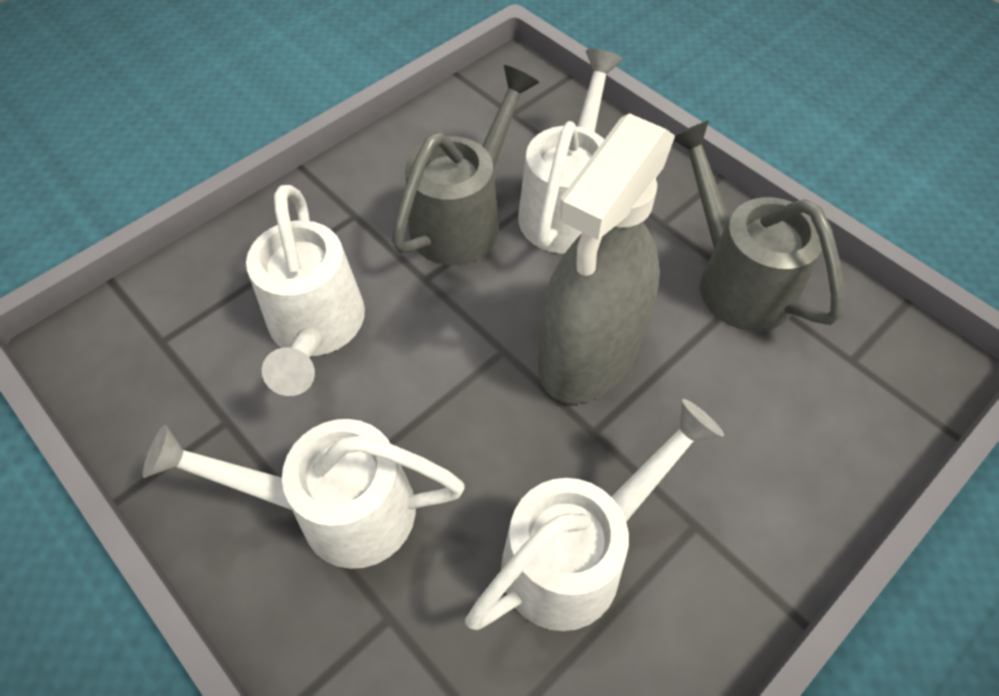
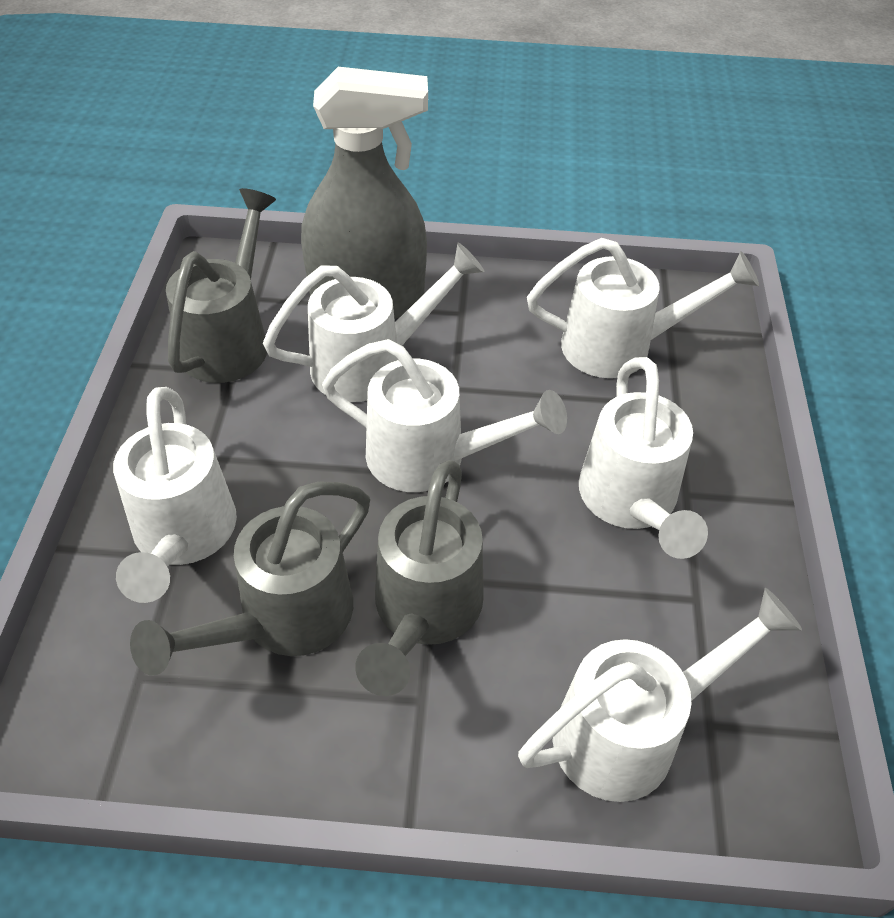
grey watering can: 2 -> 3
white watering can: 4 -> 6

